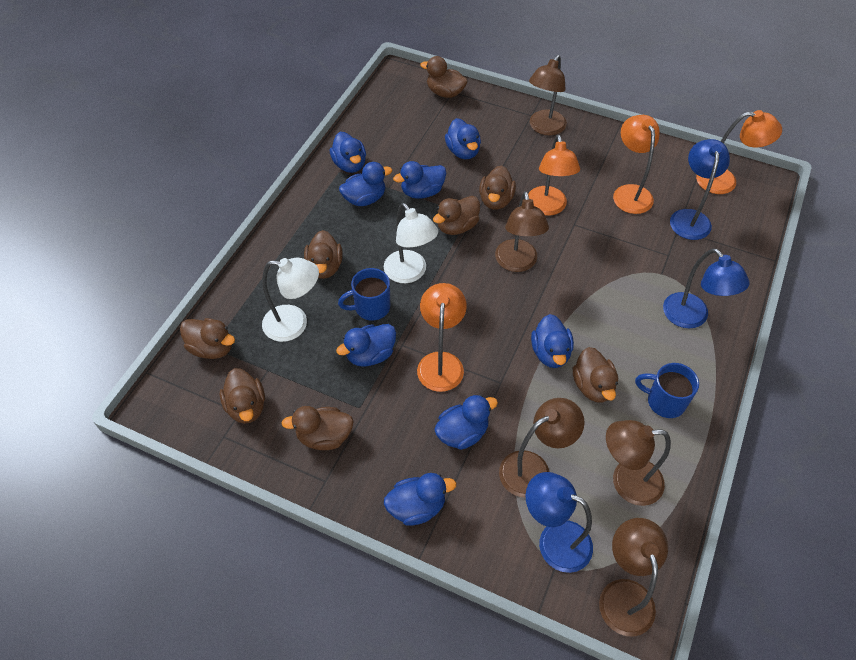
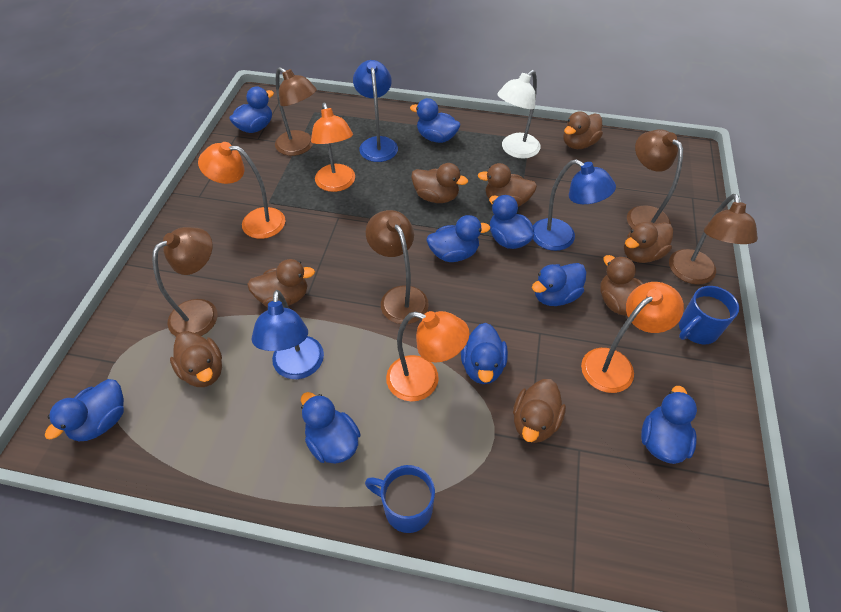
blue duck: 8 -> 9
white lamp: 2 -> 1

